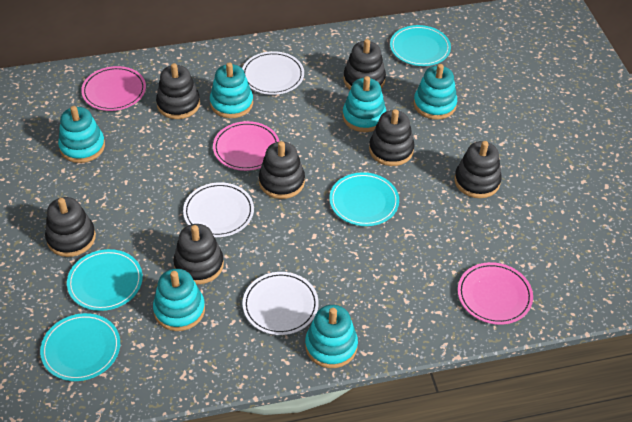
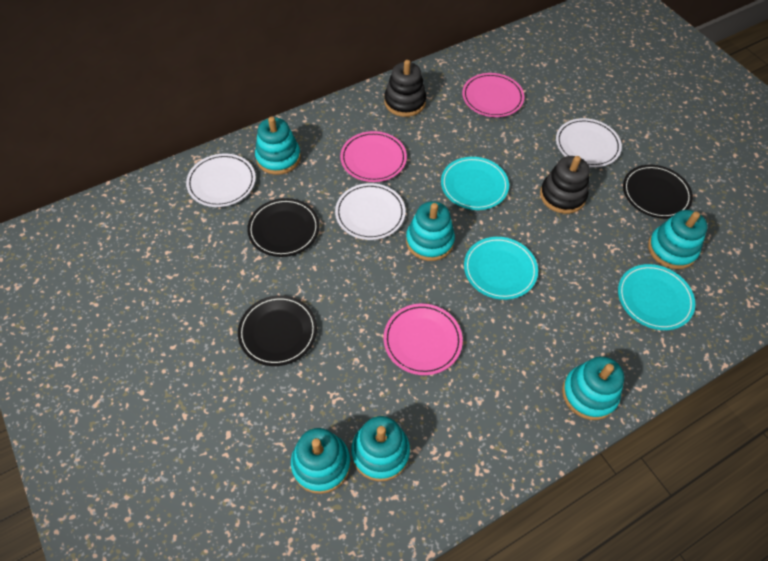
black plate: 0 -> 3
black stacking toy: 7 -> 2
turquoise plate: 4 -> 3

